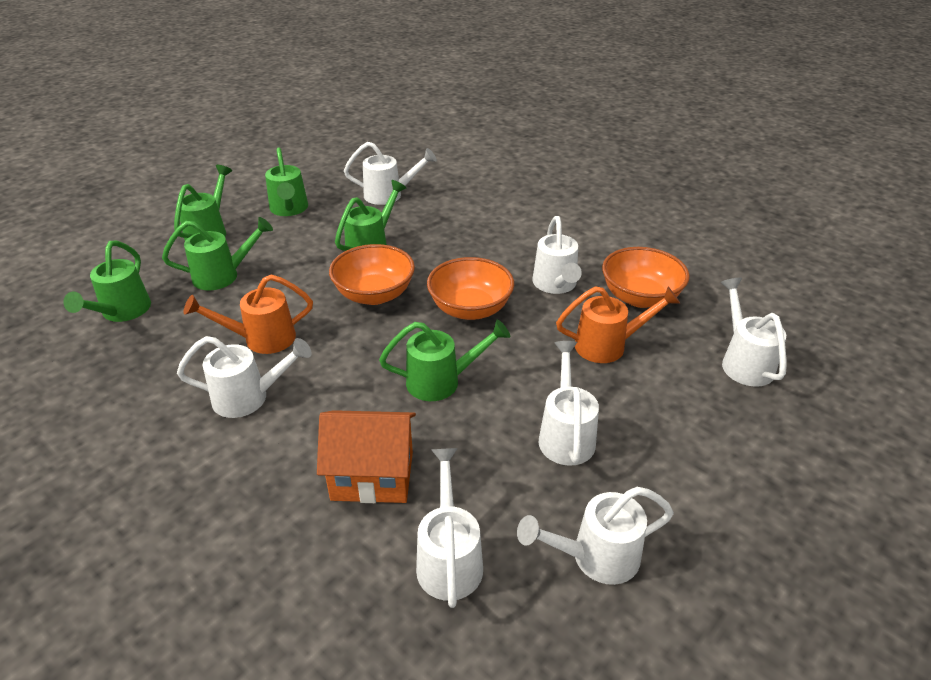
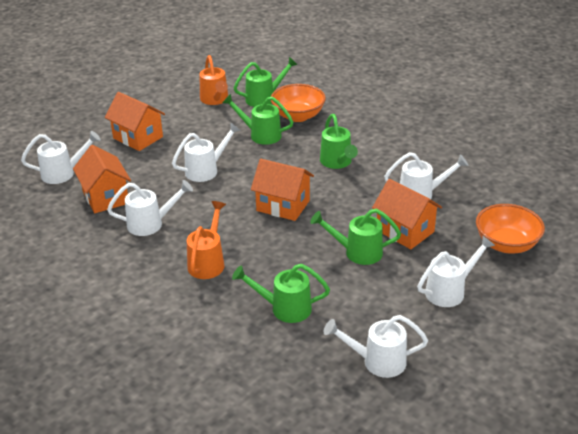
green watering can: 6 -> 5
orange bowl: 3 -> 2
orange house: 1 -> 4
white watering can: 7 -> 6

